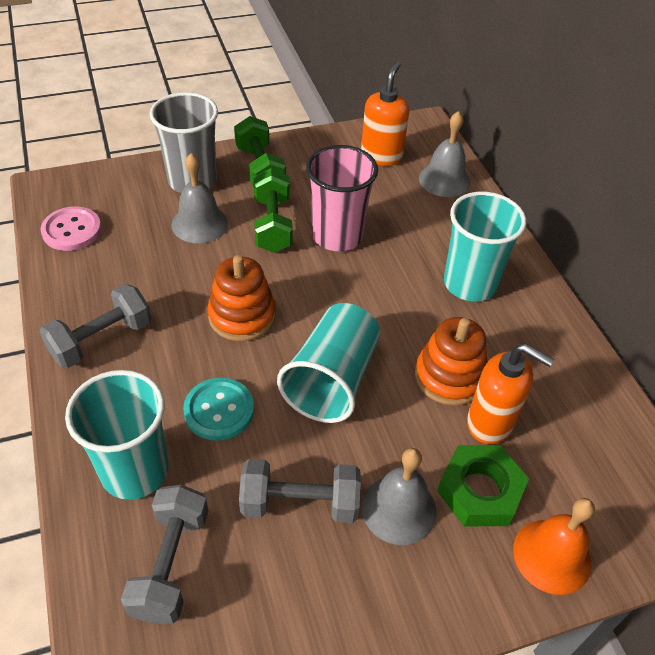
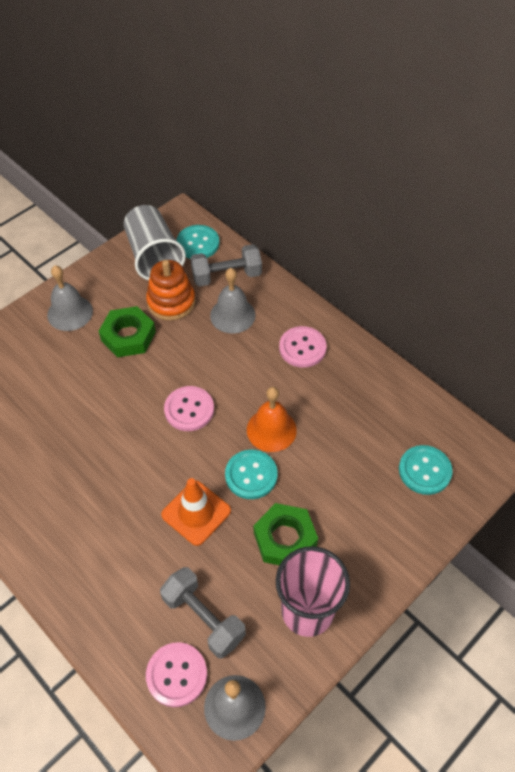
green dumbbell: 2 -> 0
green nut: 1 -> 2
grey dumbbell: 3 -> 2
orange soap dispenser: 2 -> 0
orange stacking toy: 2 -> 1
orange traffic cone: 0 -> 1
pink button: 1 -> 3
turquoise button: 1 -> 3
turquoise cup: 3 -> 0

